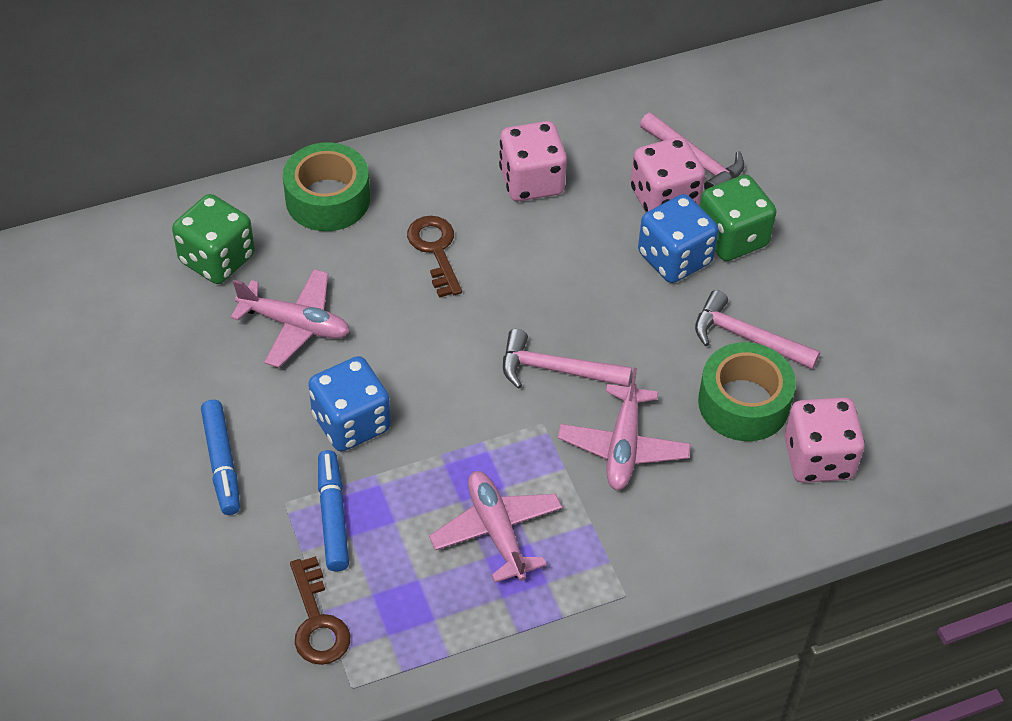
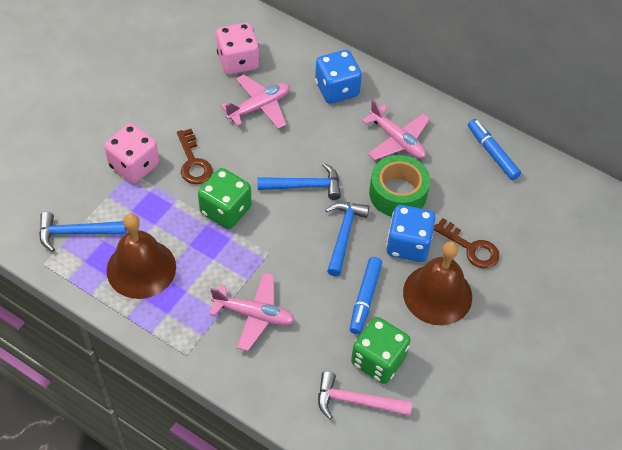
blue hammer: 0 -> 3
brown bell: 0 -> 2
green tape: 2 -> 1
pink dice: 3 -> 2
pink hammer: 3 -> 1

